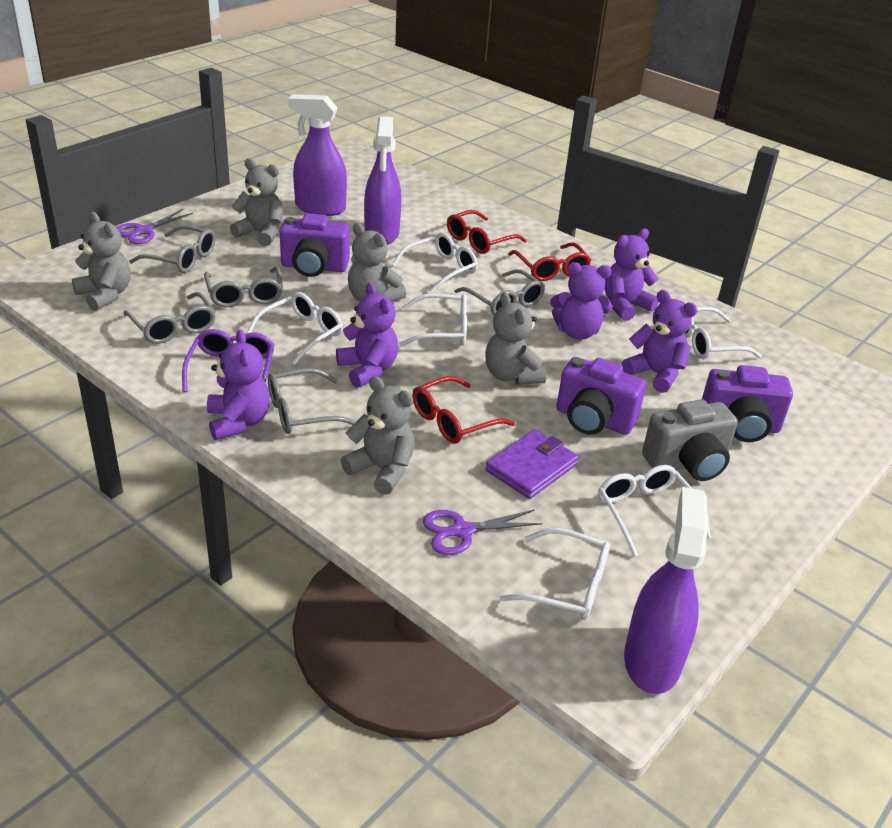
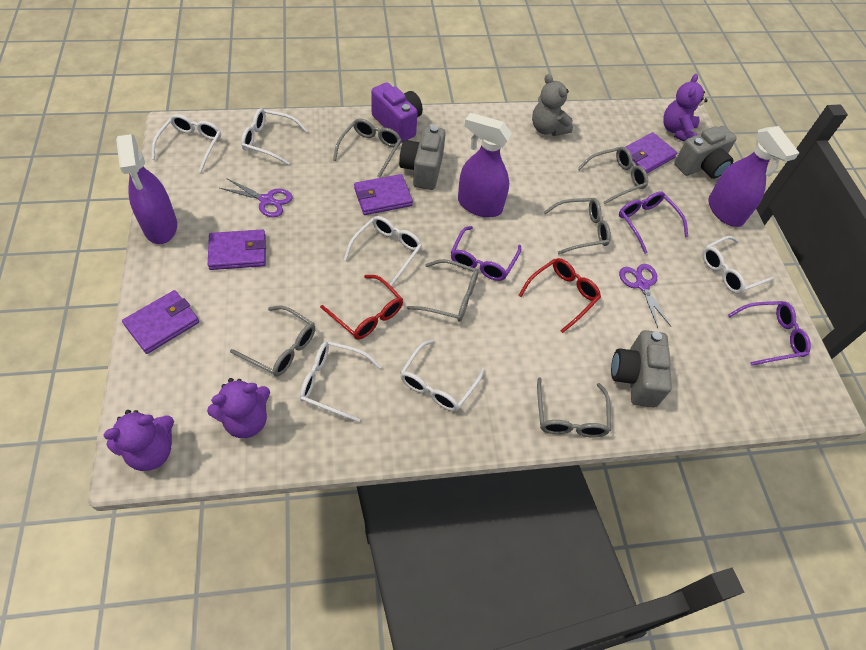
grey camera: 1 -> 3
grey glasses: 5 -> 6
grey teddy bear: 5 -> 1
purple camera: 3 -> 1
purple glasses: 1 -> 3
purple teddy bear: 5 -> 3
purple wallet: 1 -> 4
red glasses: 3 -> 2

